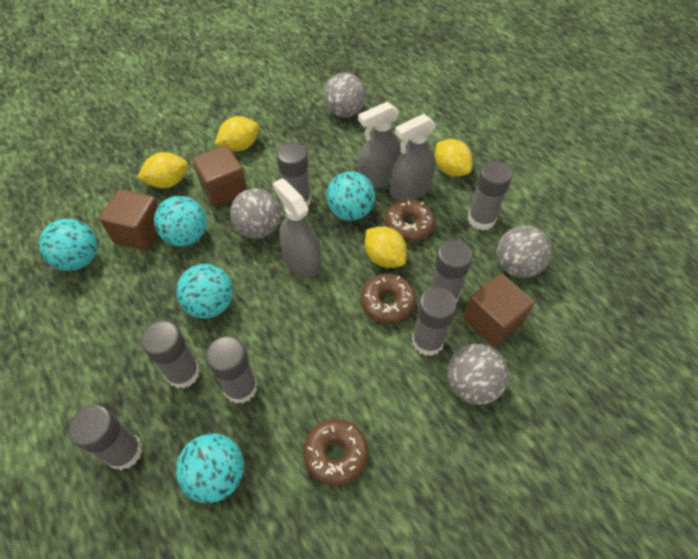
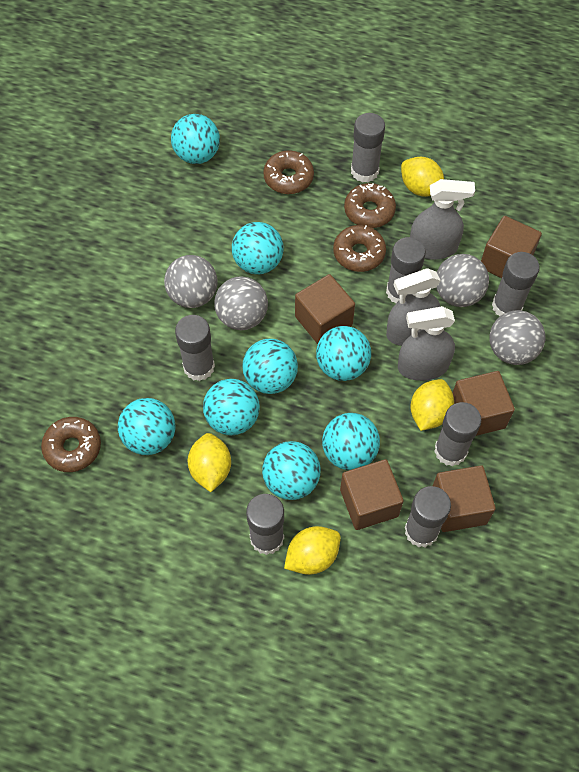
brown cube: 3 -> 5
brown donut: 3 -> 4
turquoise ball: 5 -> 8

